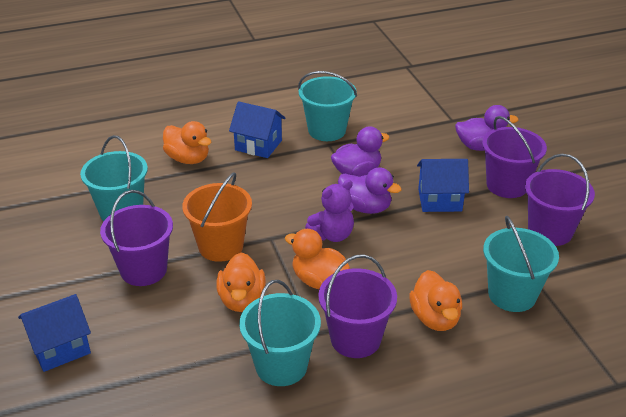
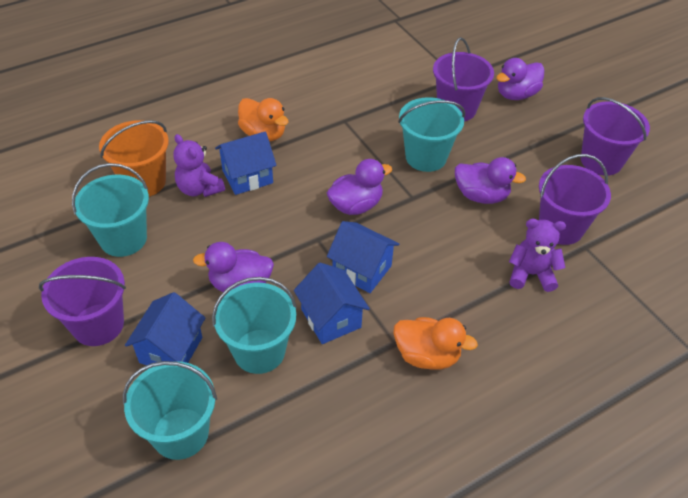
blue house: 3 -> 4
orange duck: 4 -> 2
purple duck: 3 -> 4
purple teddy bear: 1 -> 2

